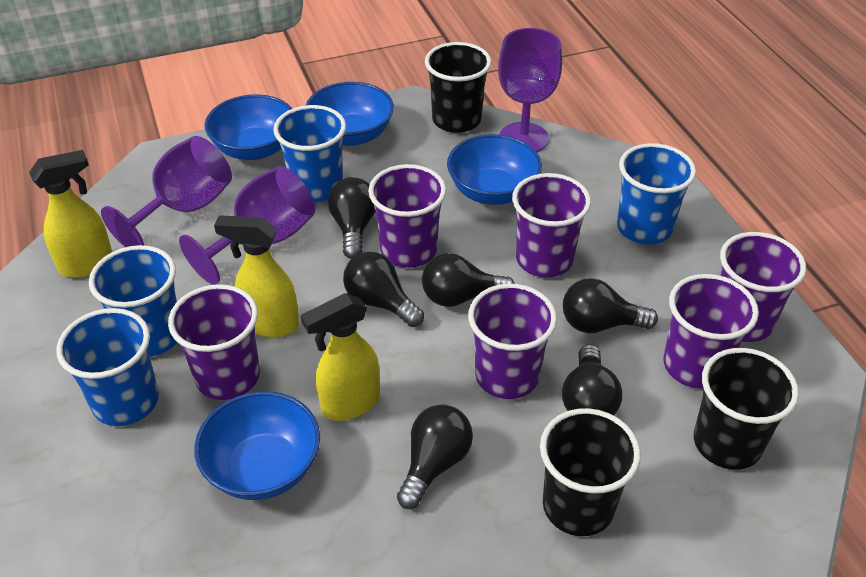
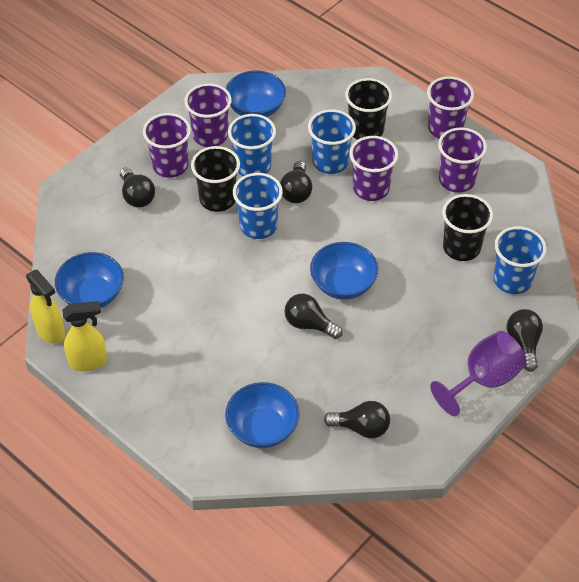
black light bulb: 6 -> 5
purple cup: 6 -> 5
purple goblet: 3 -> 1
yellow spray bottle: 3 -> 2

